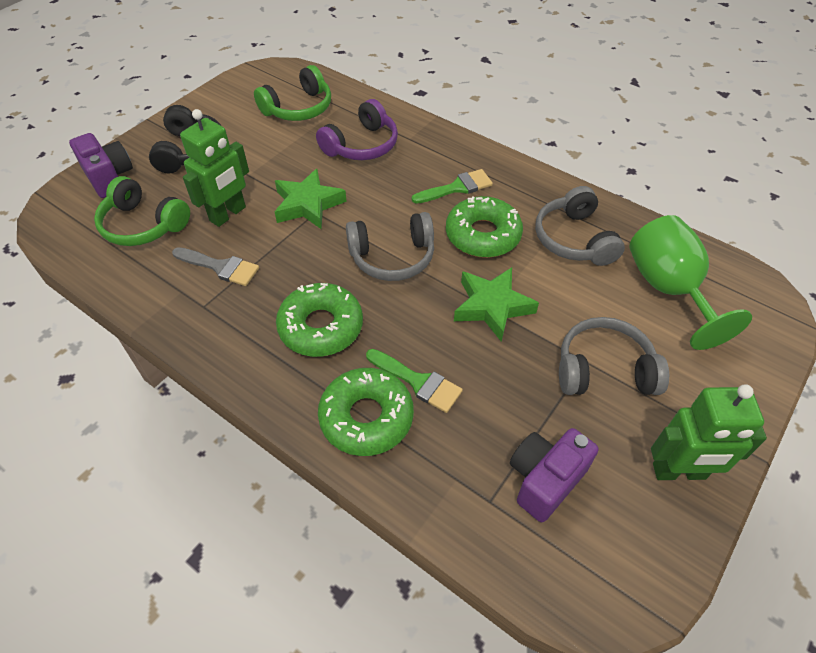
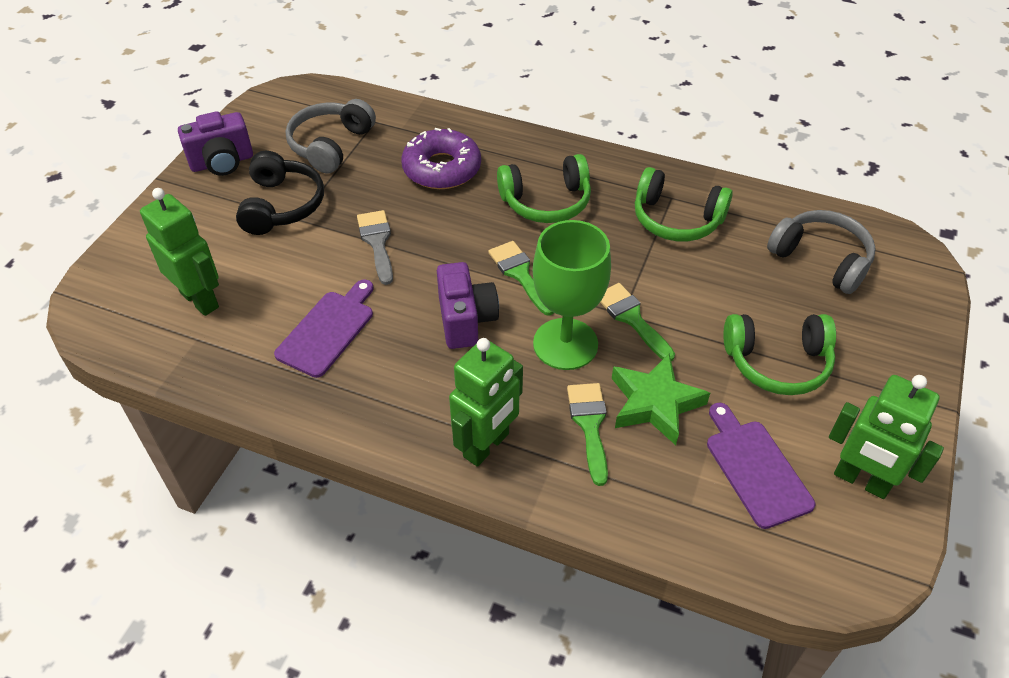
green brush: 2 -> 3
green donut: 3 -> 0
green headphones: 2 -> 3
green robot: 2 -> 3
green star: 2 -> 1
grey headphones: 3 -> 2
purple cutting board: 0 -> 2
purple donut: 0 -> 1
purple headphones: 1 -> 0

